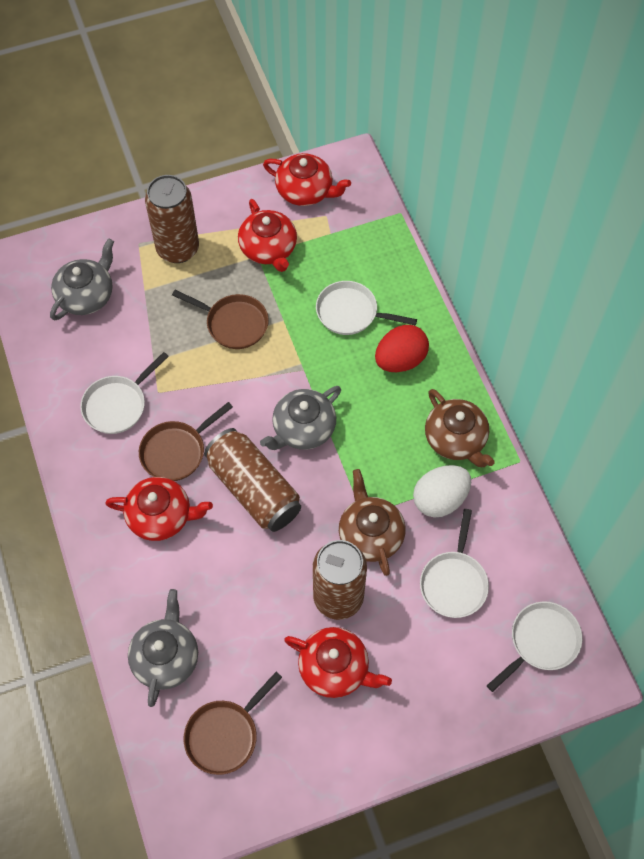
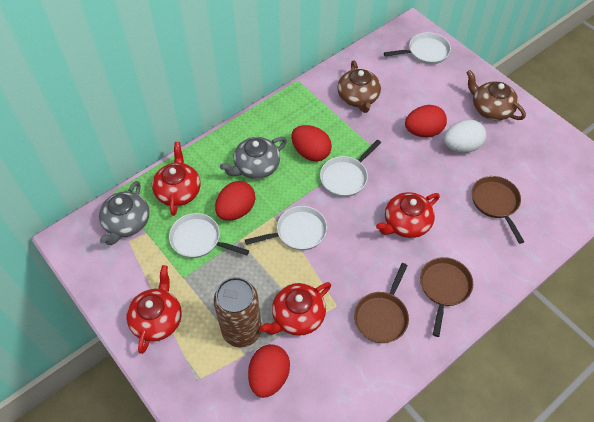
brown can: 3 -> 1
grey teapot: 3 -> 2
red egg: 1 -> 4

